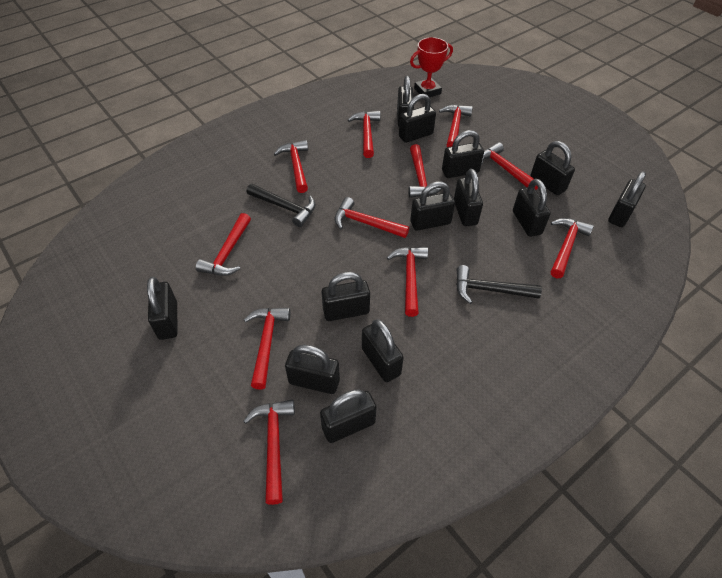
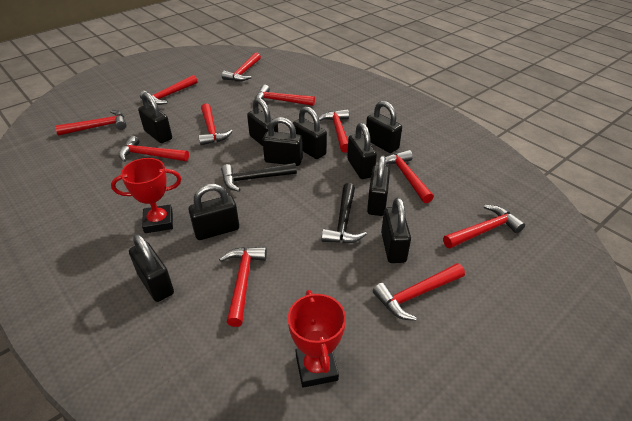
black padlock: 13 -> 10
red trophy: 1 -> 2

